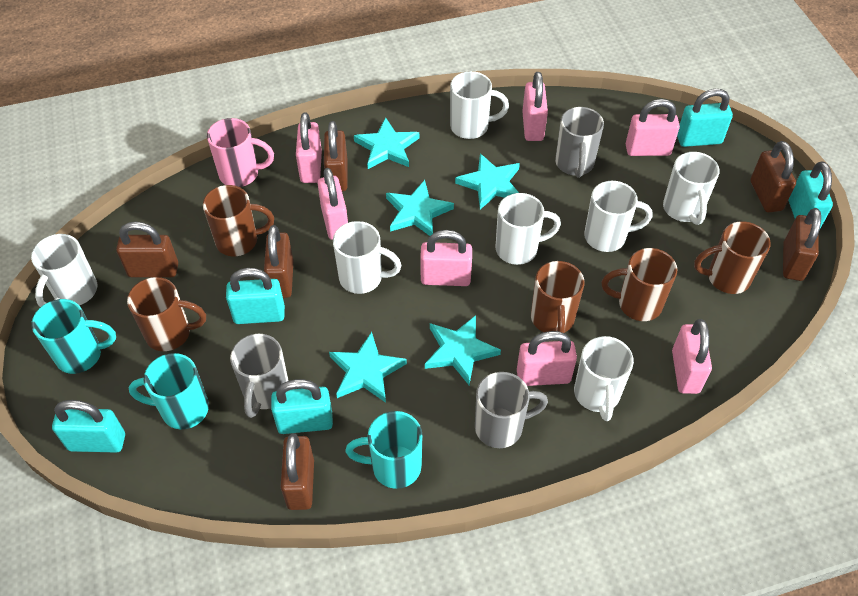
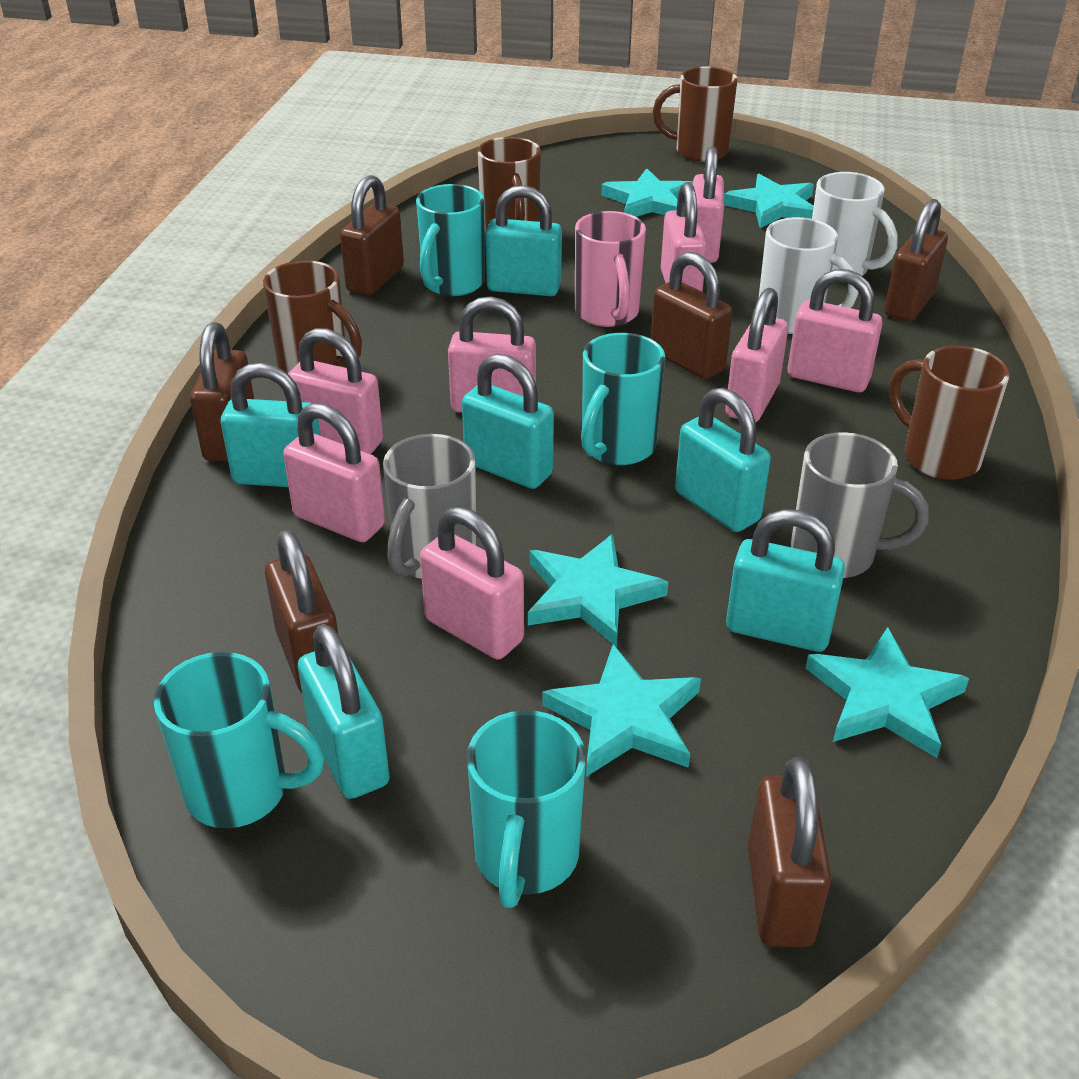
brown mug: 5 -> 4
grey mug: 3 -> 2
pink padlock: 7 -> 8
turquoise mug: 3 -> 4
turquoise padlock: 5 -> 6
white mug: 7 -> 2

